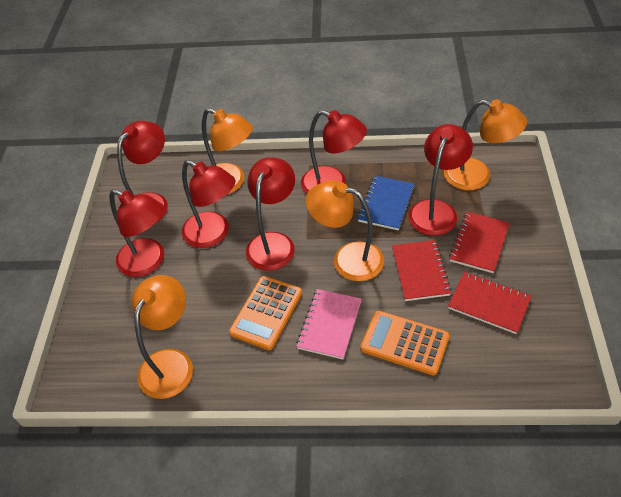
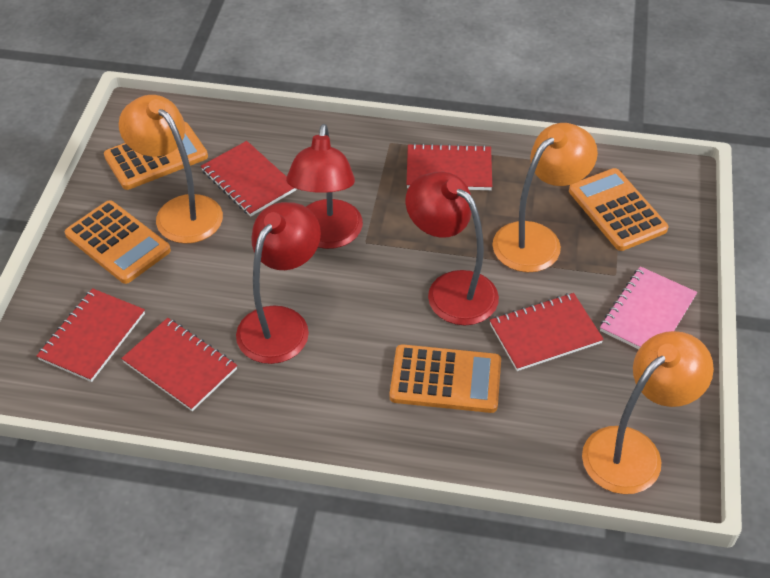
blue notebook: 1 -> 0
orange calculator: 2 -> 4
orange lamp: 4 -> 3
red lamp: 6 -> 3
red notebook: 3 -> 5

